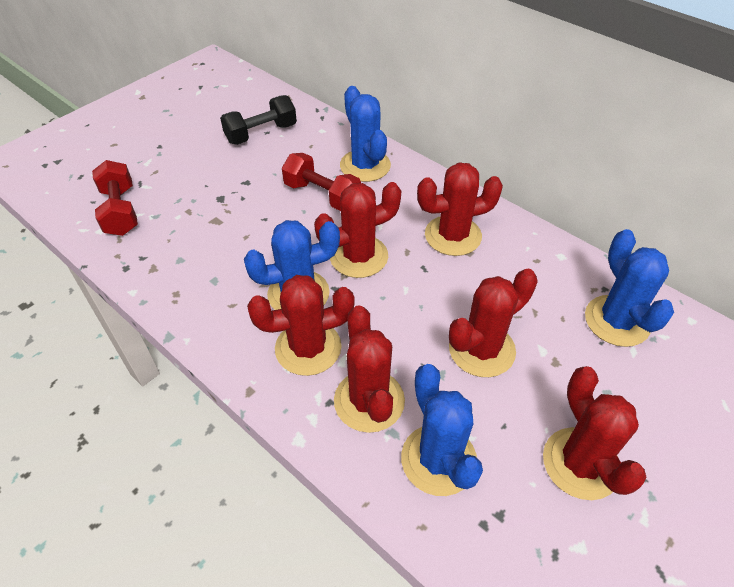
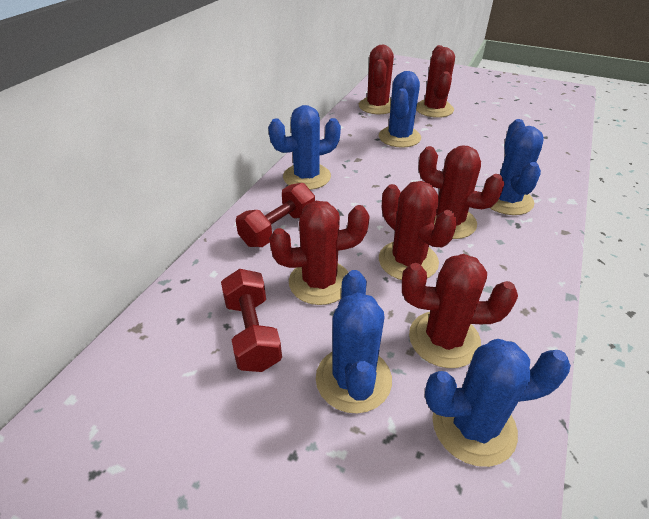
black dumbbell: 1 -> 0
blue cactus: 4 -> 5

